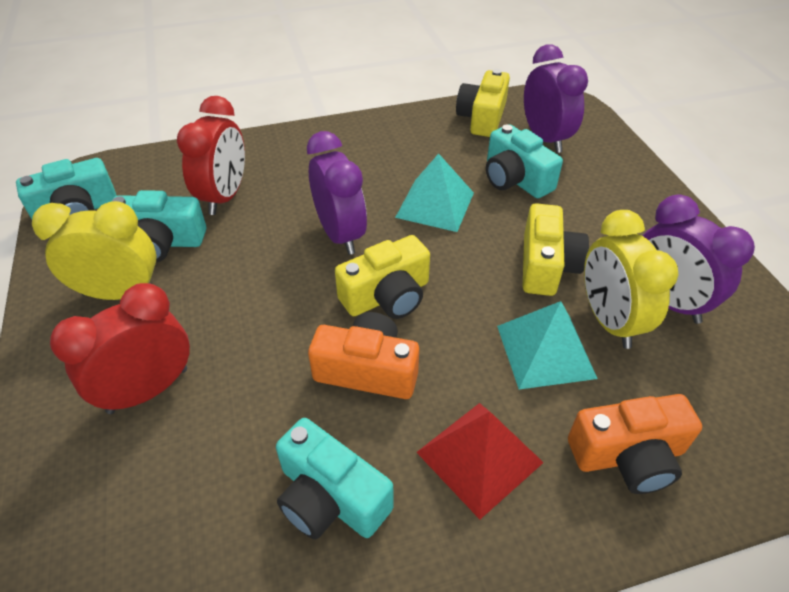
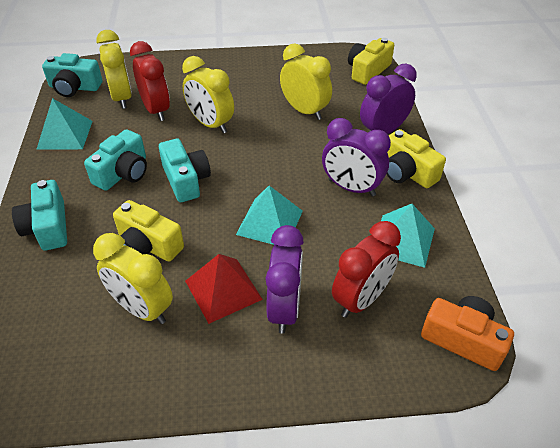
orange camera: 2 -> 1
turquoise pyramid: 2 -> 3
yellow clock: 2 -> 4

